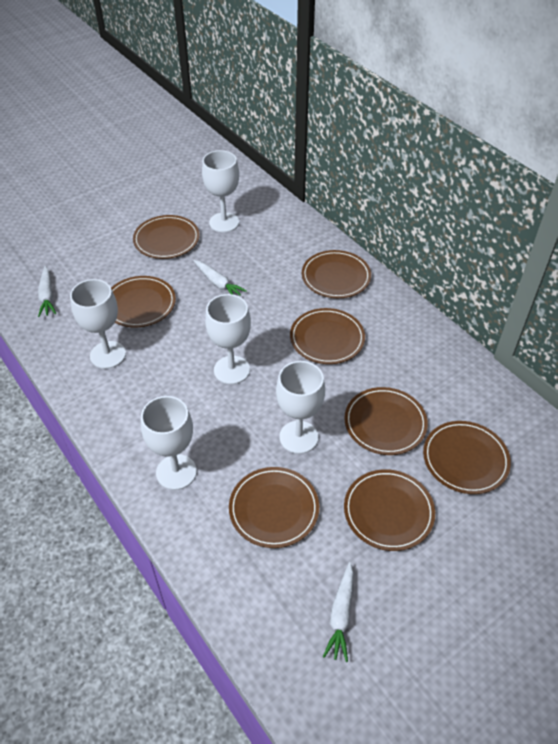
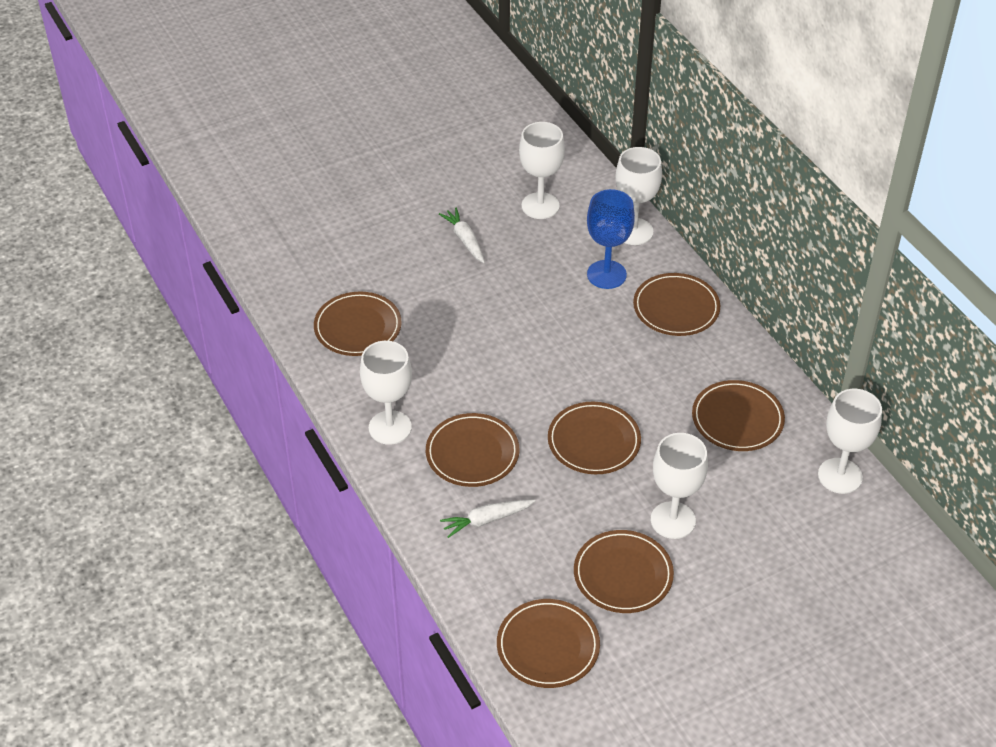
blue goblet: 0 -> 1
brown plate: 8 -> 7
white carrot: 3 -> 2

